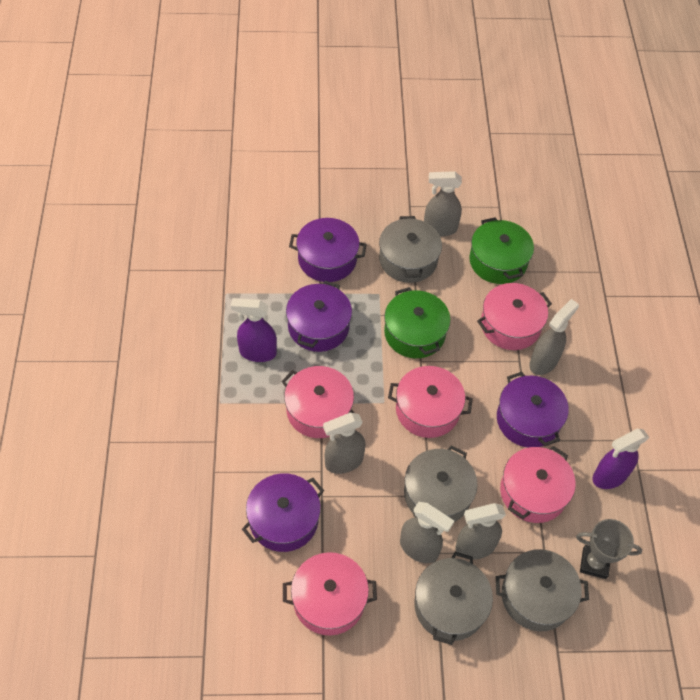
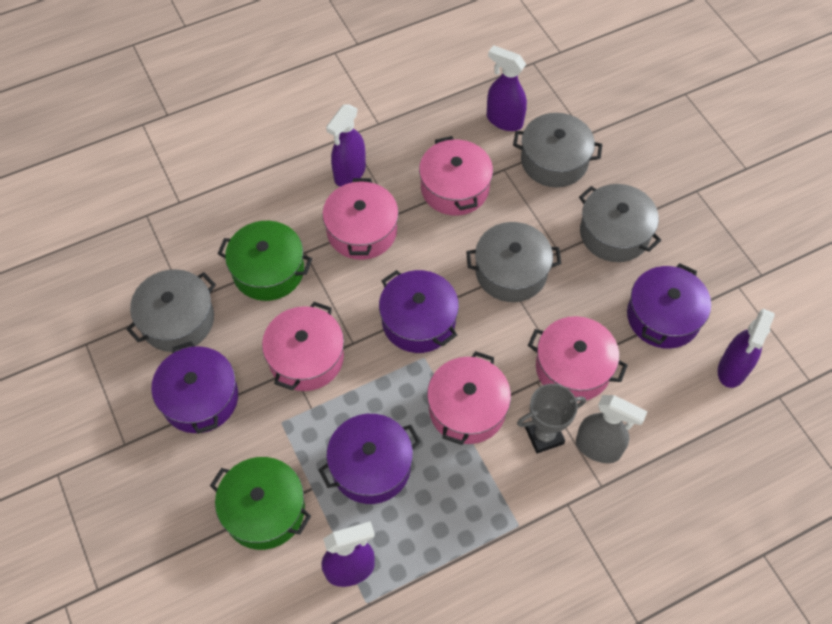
grey spray bottle: 5 -> 1
purple spray bottle: 2 -> 4

